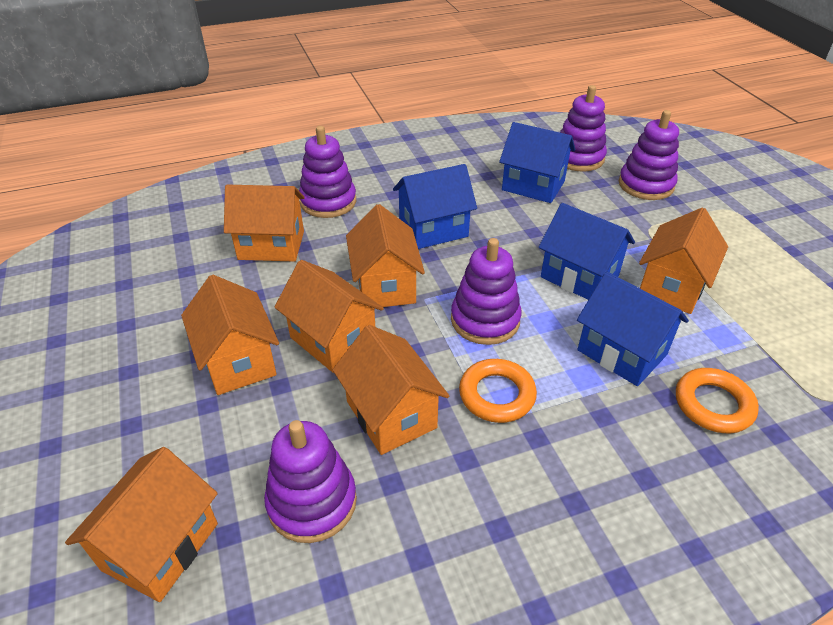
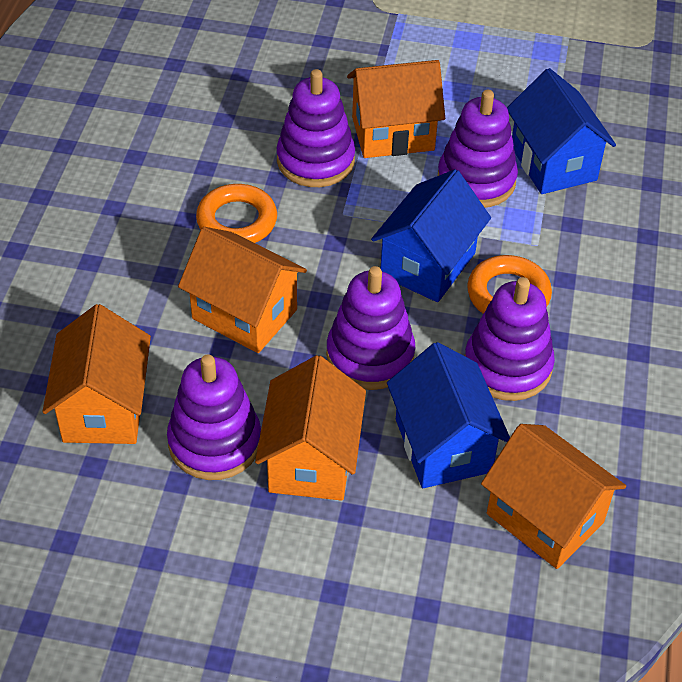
blue house: 4 -> 3
orange house: 7 -> 5

